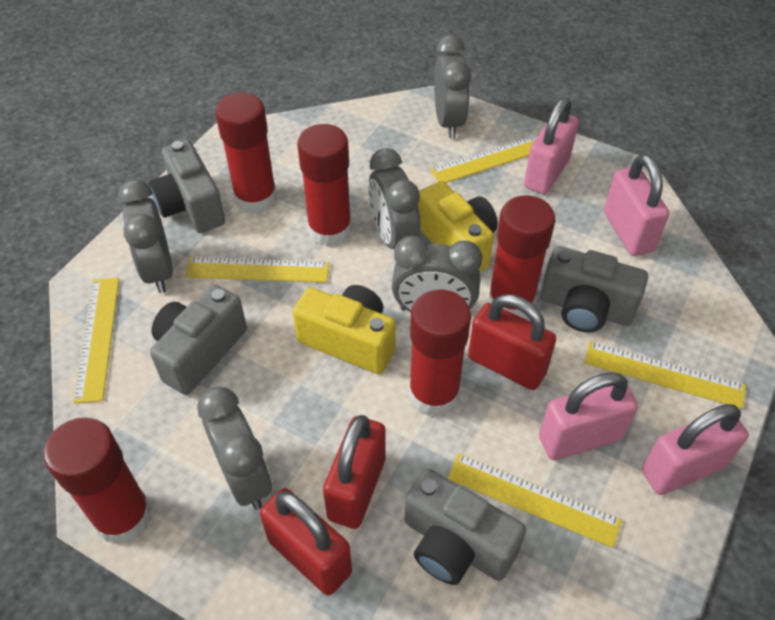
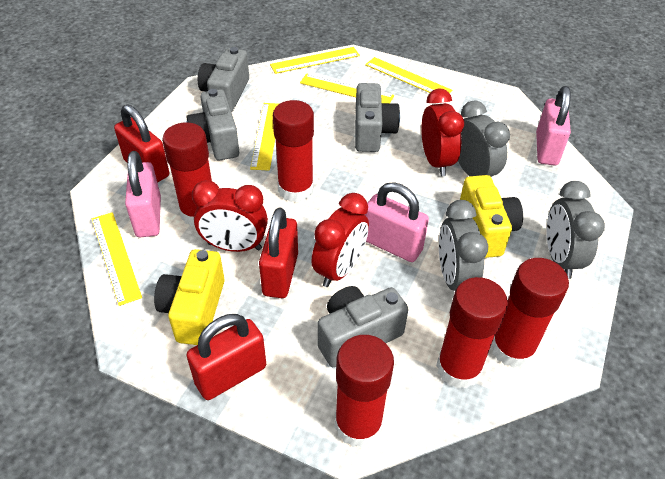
grey clock: 5 -> 3
pink padlock: 4 -> 3
red clock: 0 -> 3

